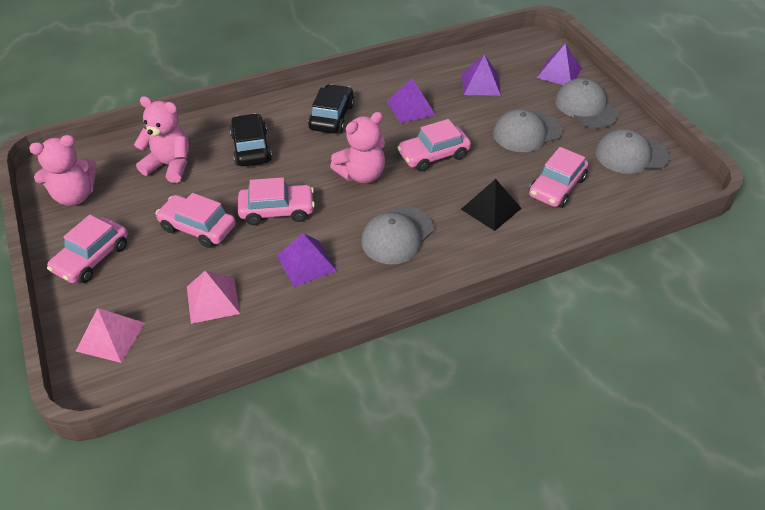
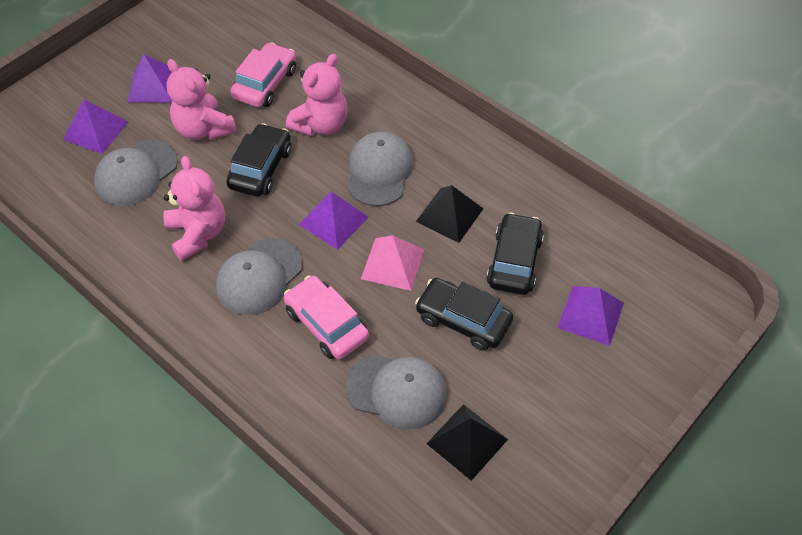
black car: 2 -> 3
black pyramid: 1 -> 2
pink car: 5 -> 2
pink pyramid: 2 -> 1

